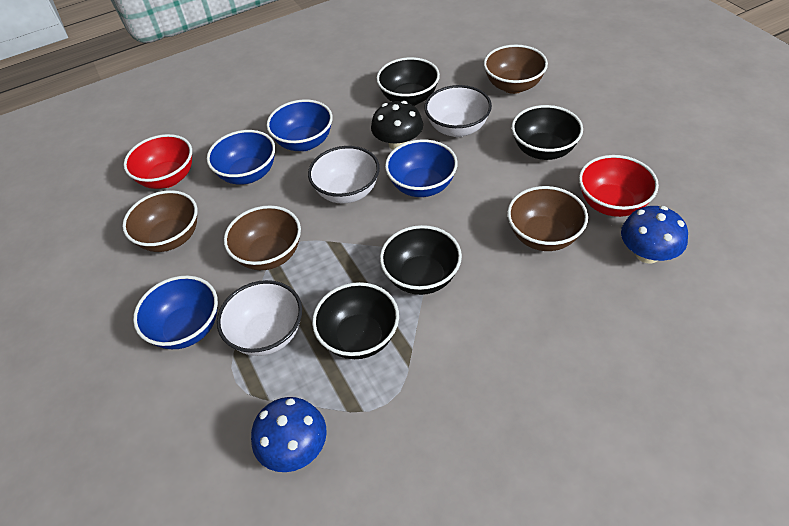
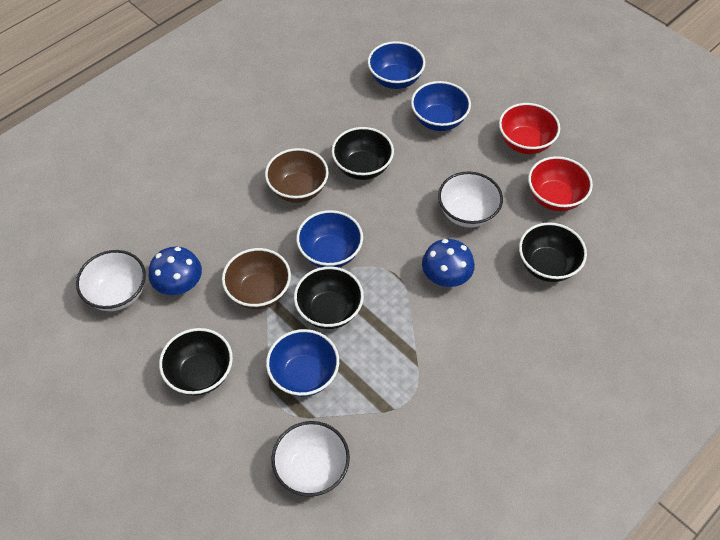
black mushroom: 1 -> 0
brown bowl: 4 -> 2

